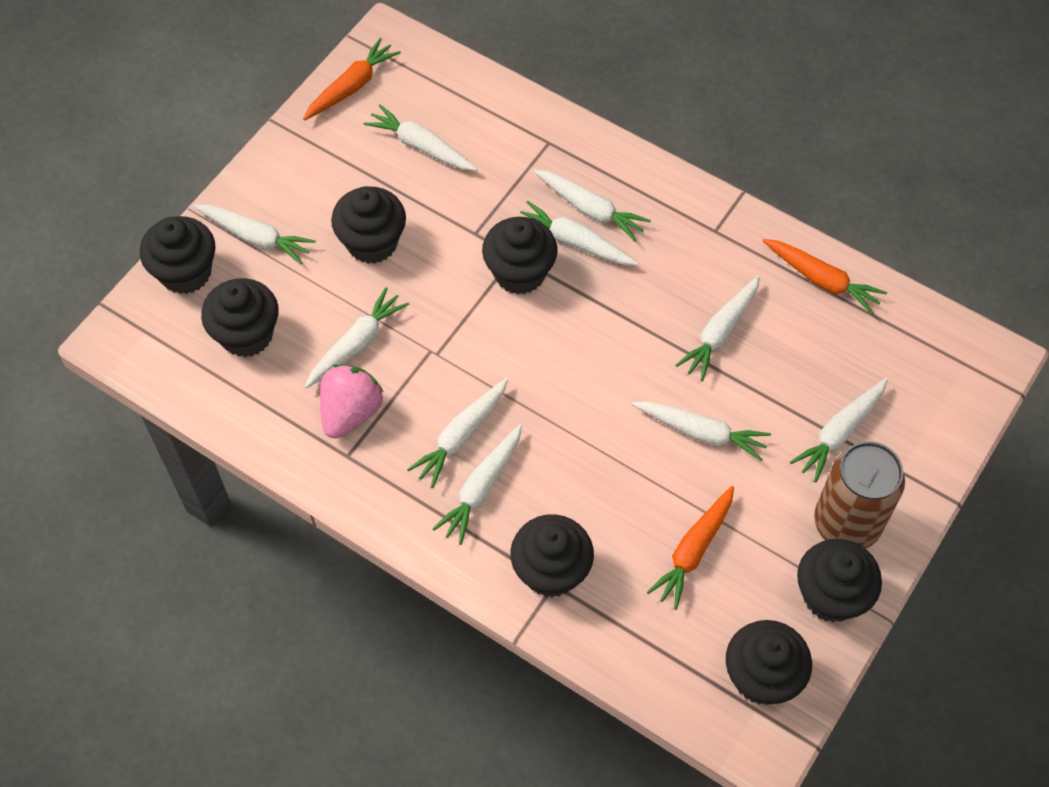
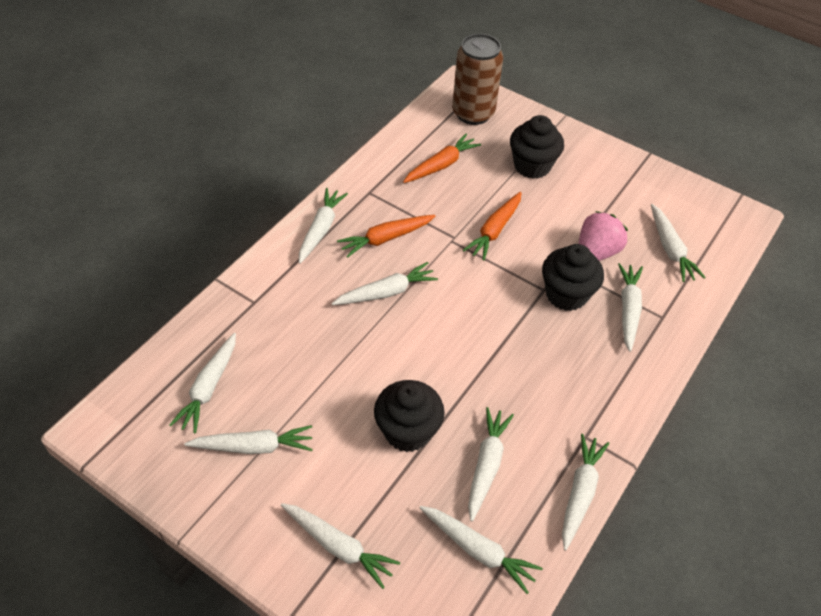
black cupcake: 7 -> 3

